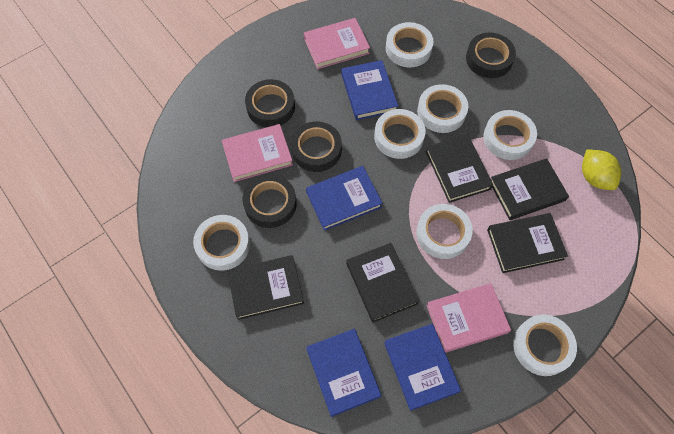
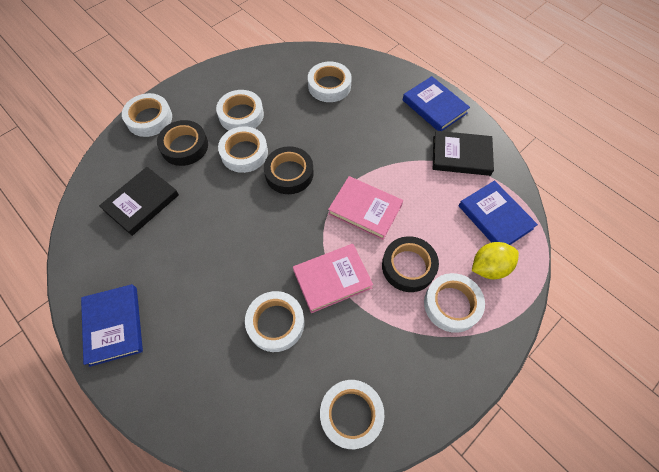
black book: 5 -> 2
black tape: 4 -> 3
blue book: 4 -> 3
pink book: 3 -> 2

